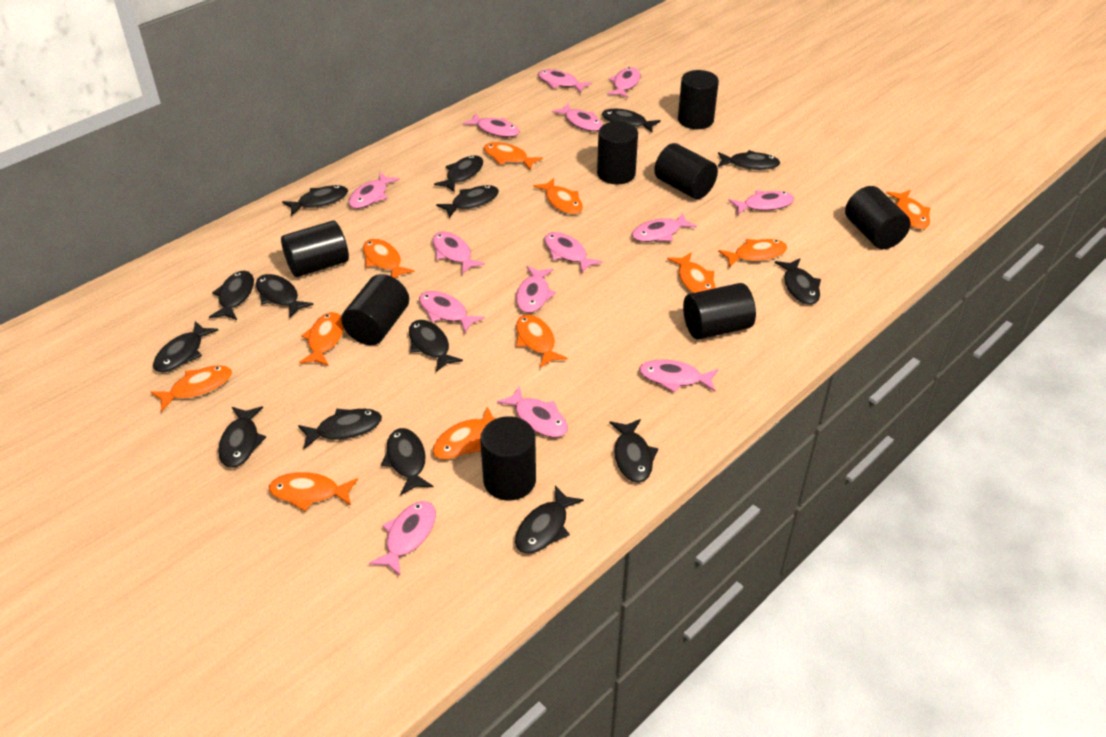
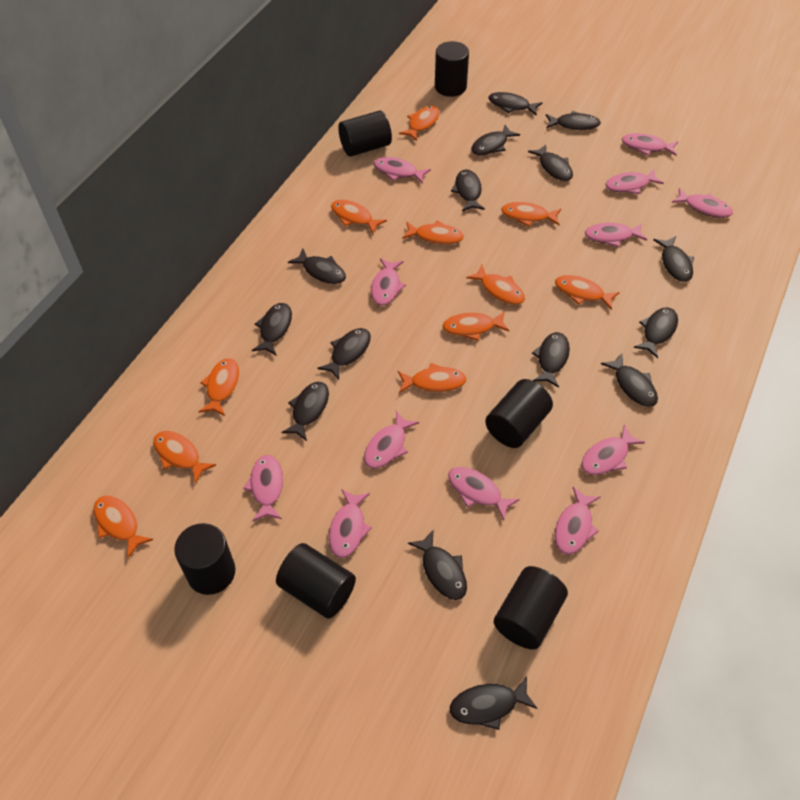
black cylinder: 8 -> 6
pink fish: 14 -> 12

